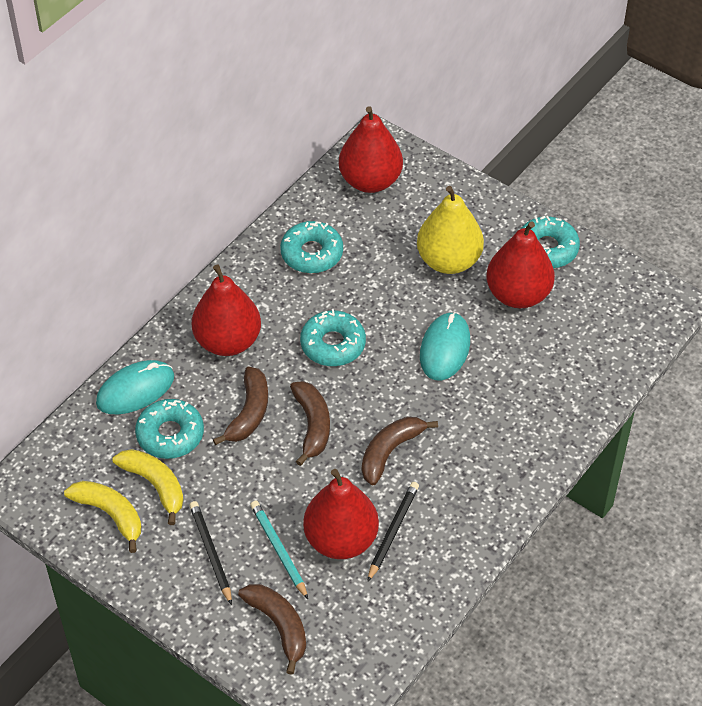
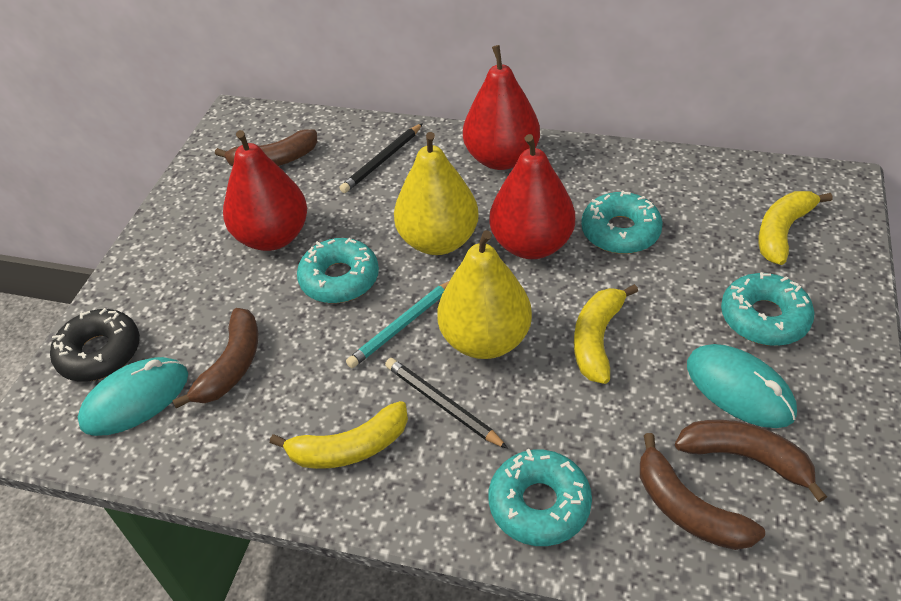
black donut: 0 -> 1
red pear: 4 -> 3
yellow banana: 2 -> 3
yellow pear: 1 -> 2

